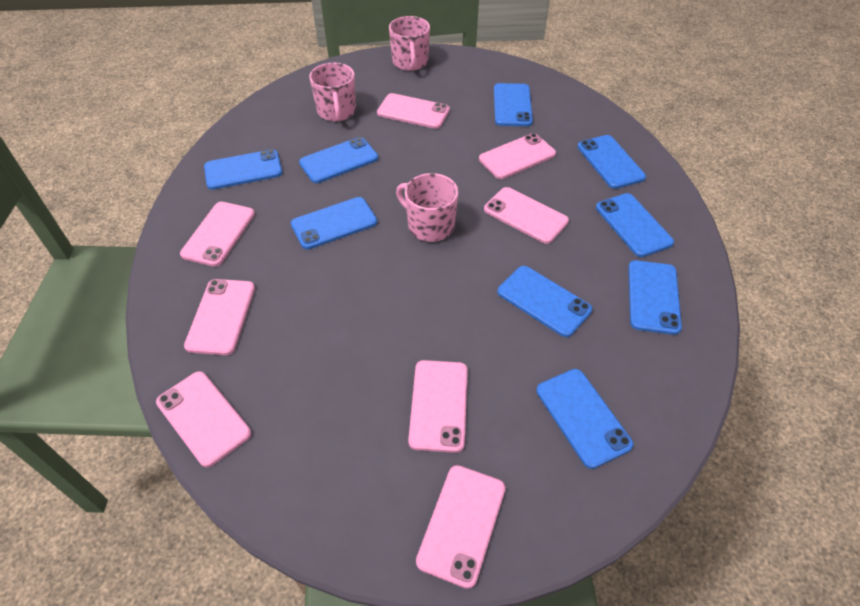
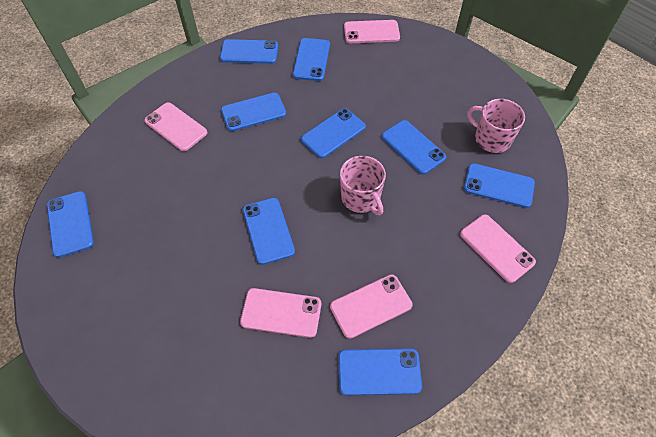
pink mug: 3 -> 2
pink phone: 8 -> 5

